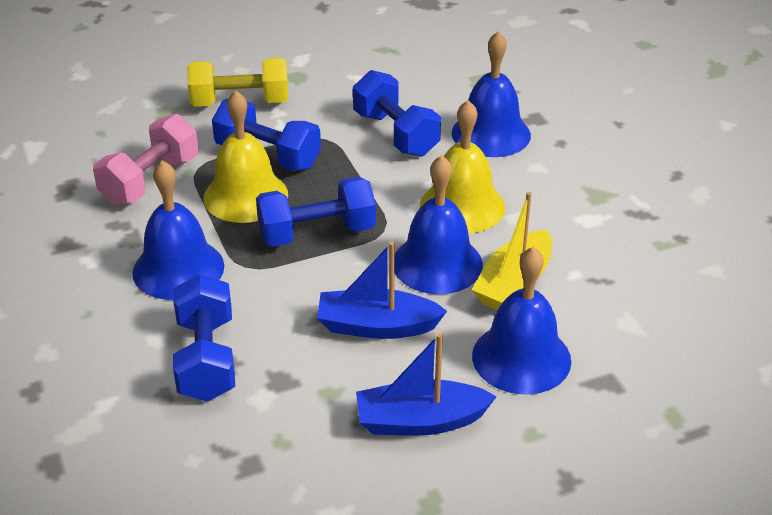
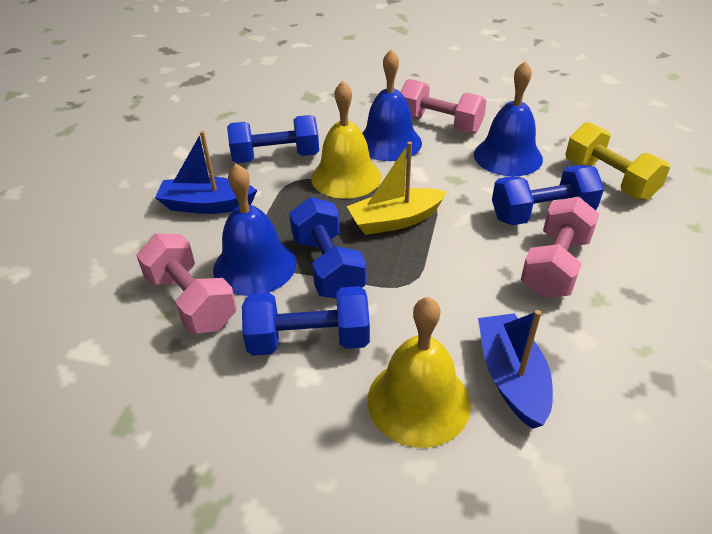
blue bell: 4 -> 3
pink dumbbell: 1 -> 3

